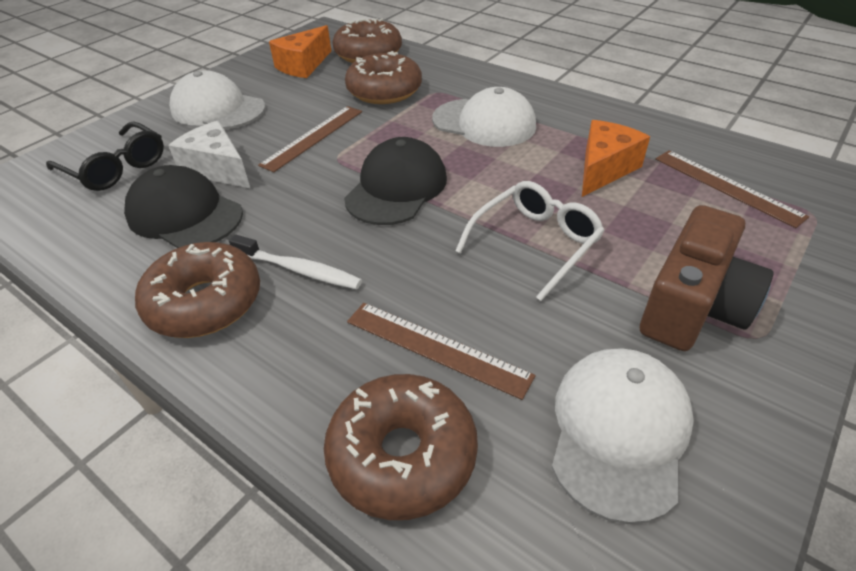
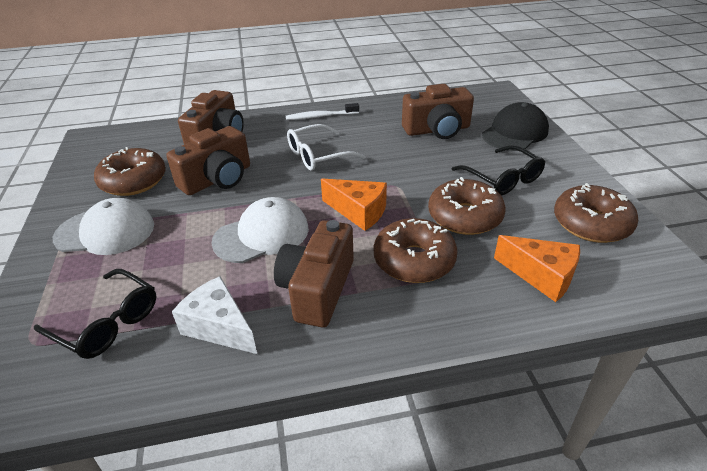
black cap: 2 -> 1
black glasses: 1 -> 2
brown camera: 1 -> 4
brown ruler: 3 -> 0
white cap: 3 -> 2

